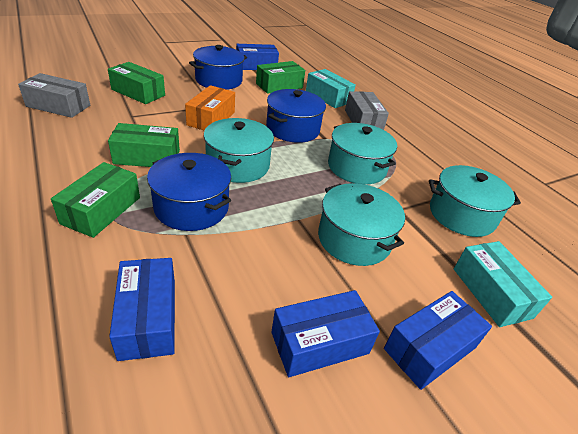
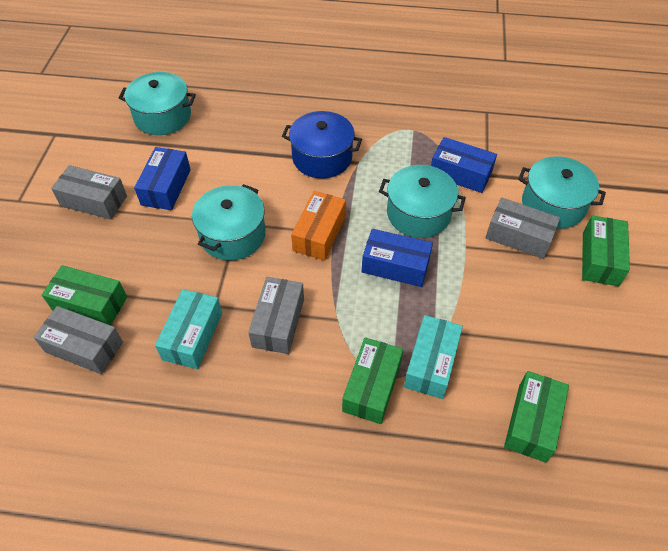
blue box: 4 -> 3
blue pot: 3 -> 1
grey box: 2 -> 4

